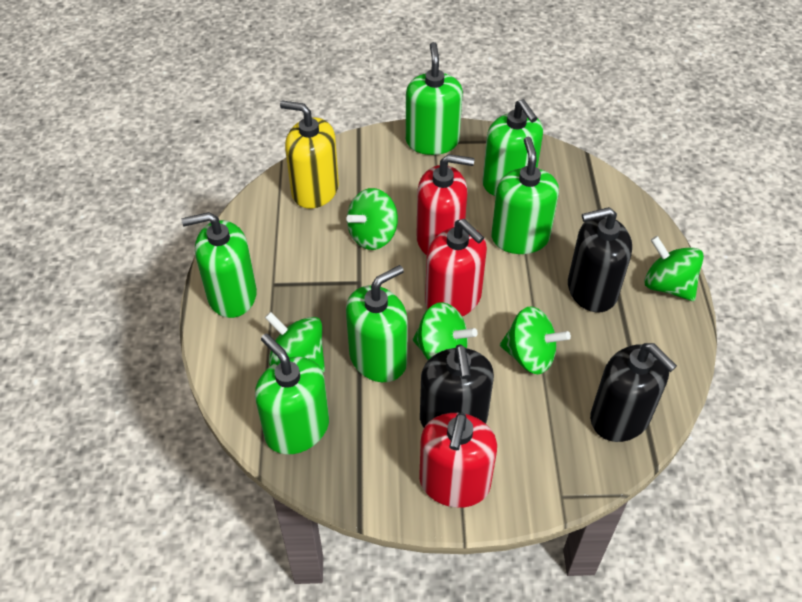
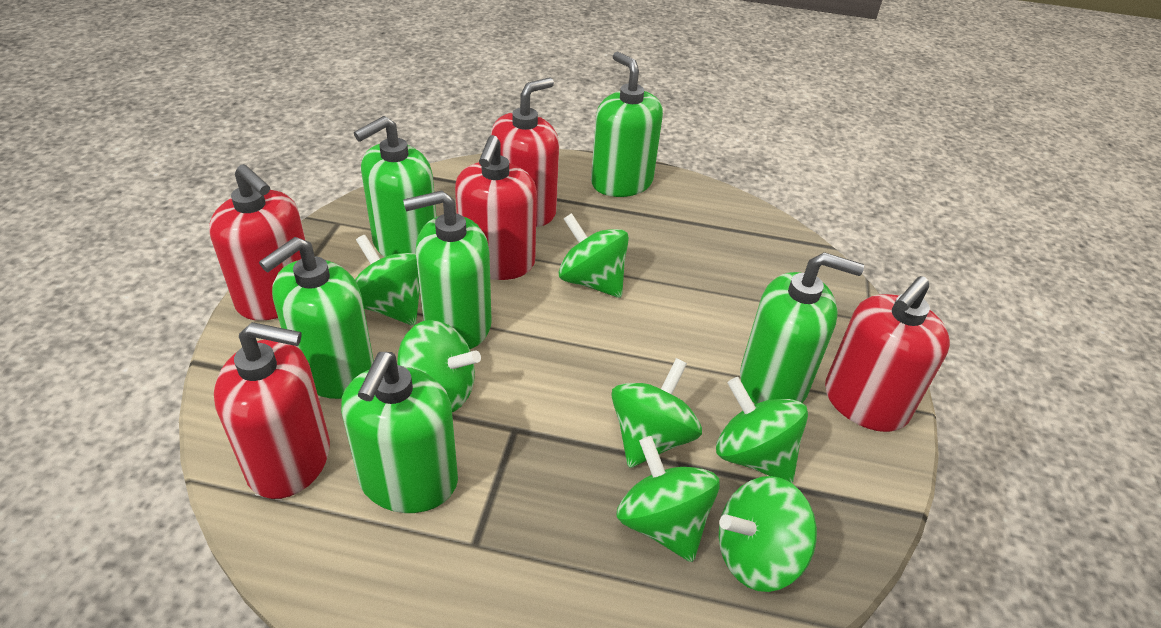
black soap dispenser: 3 -> 0
green spinning top: 5 -> 7
red soap dispenser: 3 -> 5
yellow soap dispenser: 1 -> 0

